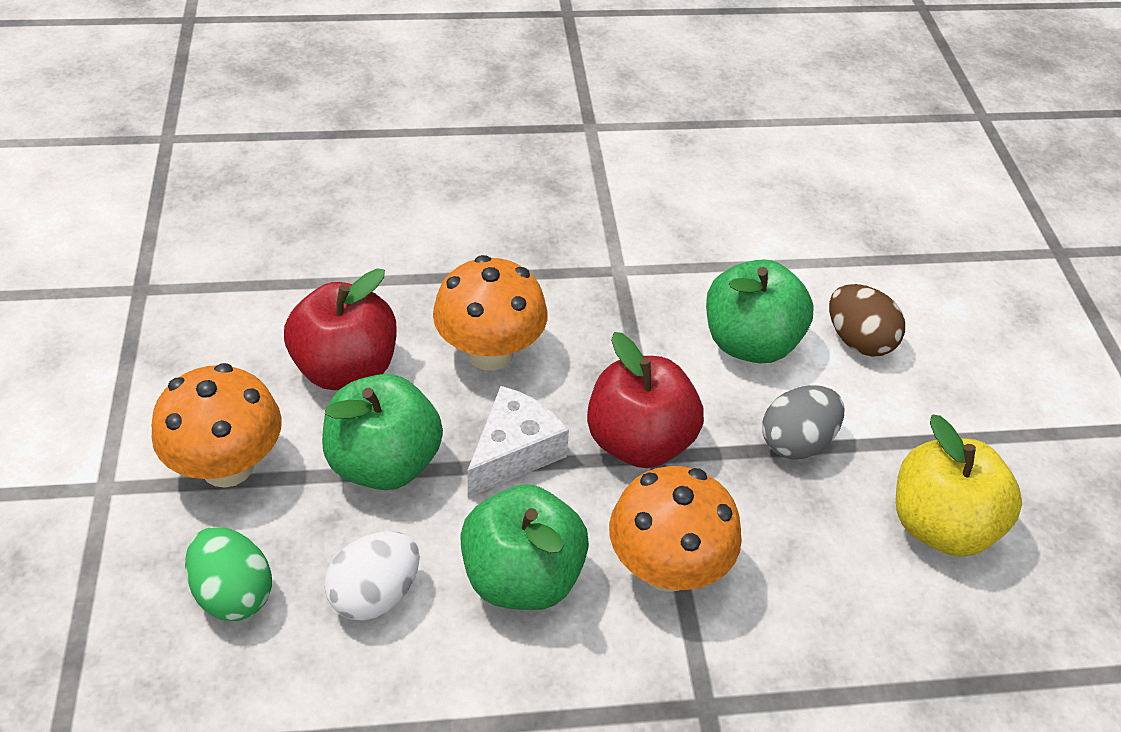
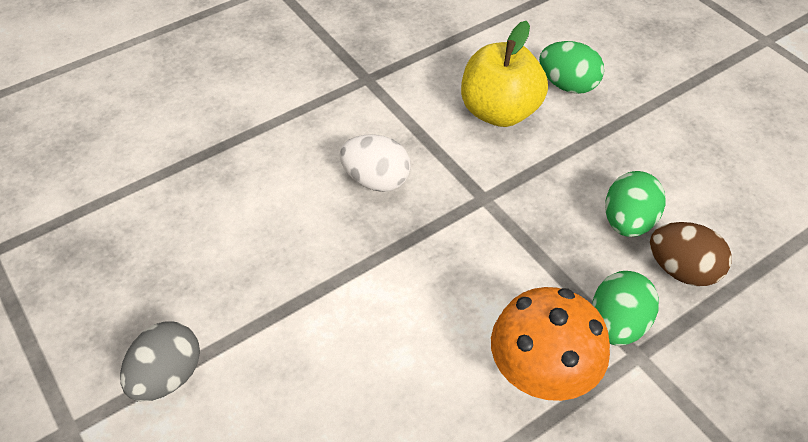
green apple: 3 -> 0
green egg: 1 -> 3
orange mushroom: 3 -> 1
red apple: 2 -> 0
white cheese: 1 -> 0

